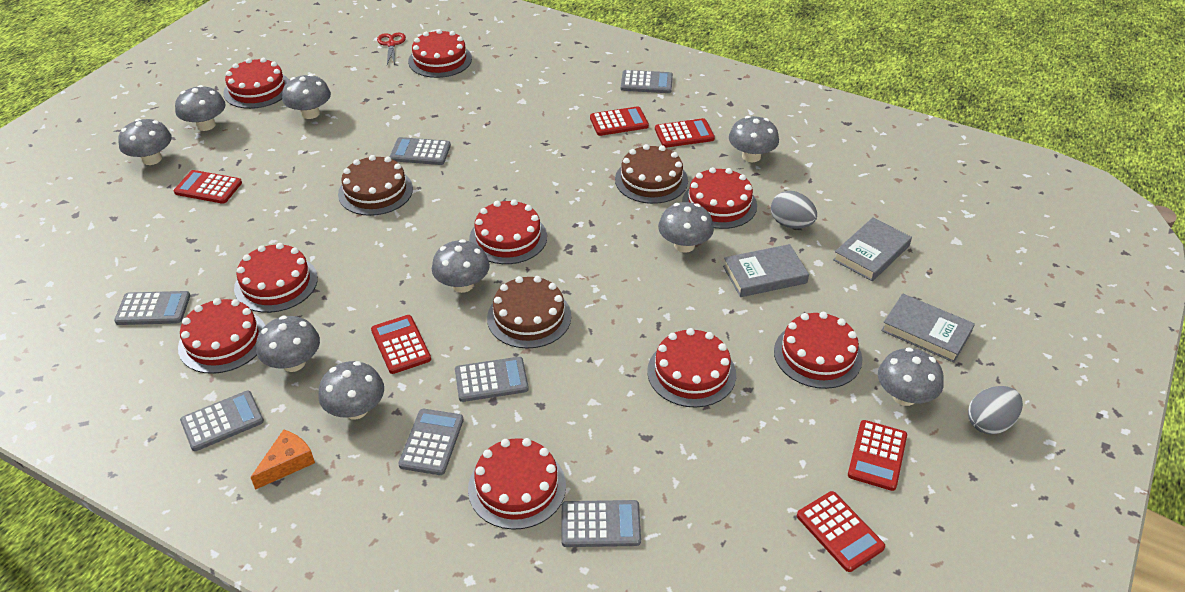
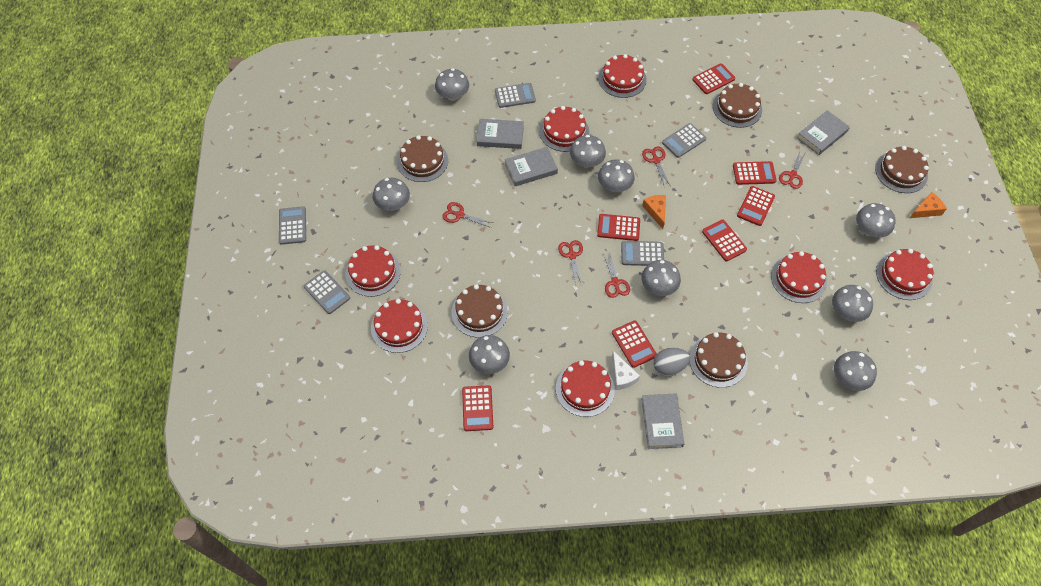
brown cake: 3 -> 5
grey book: 3 -> 4
grey calculator: 7 -> 5
grey egg: 2 -> 1
orange cheese: 1 -> 2
red cake: 9 -> 7
red calculator: 6 -> 7
red scissors: 1 -> 5
white cheese: 0 -> 1

